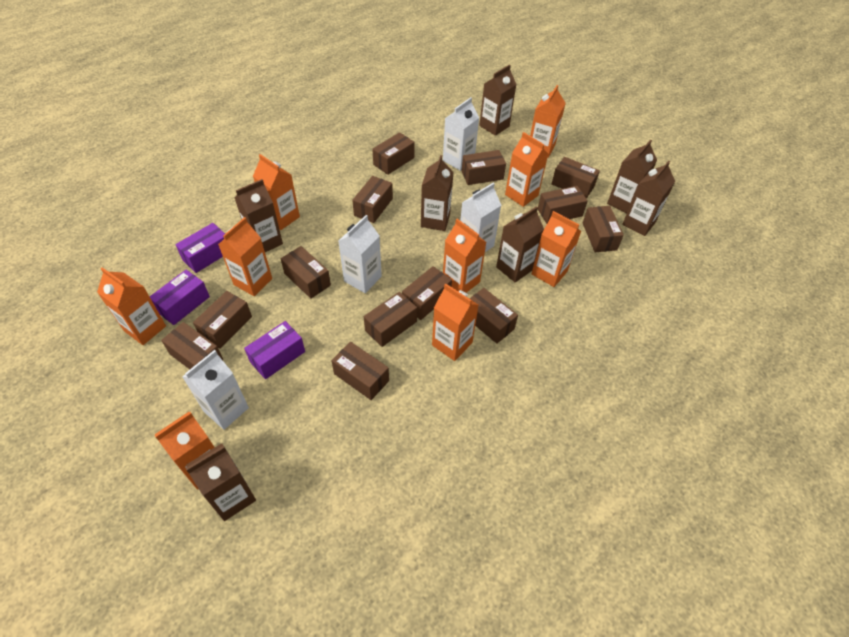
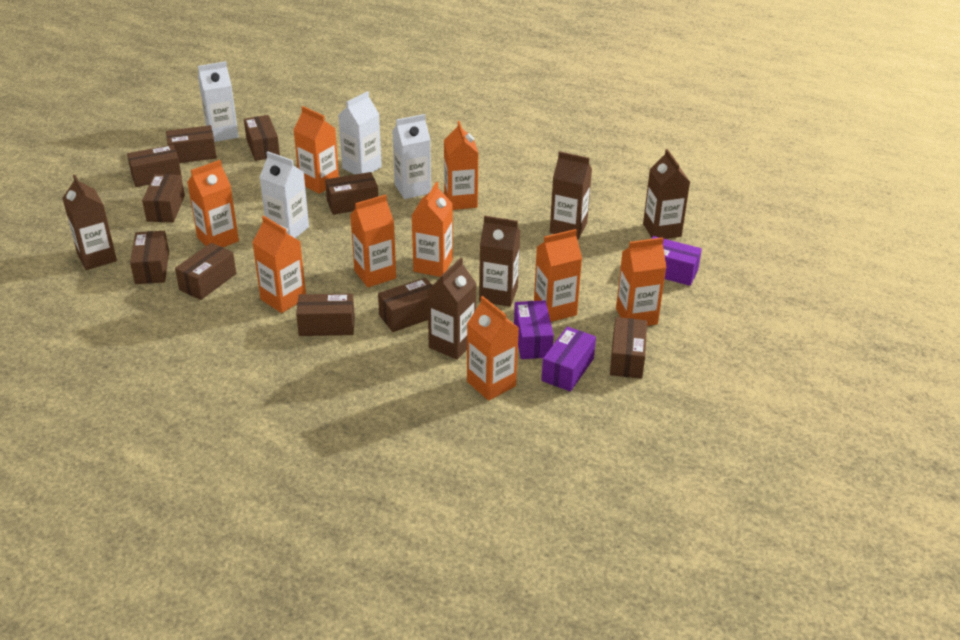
brown box: 13 -> 10
brown carton: 7 -> 5

